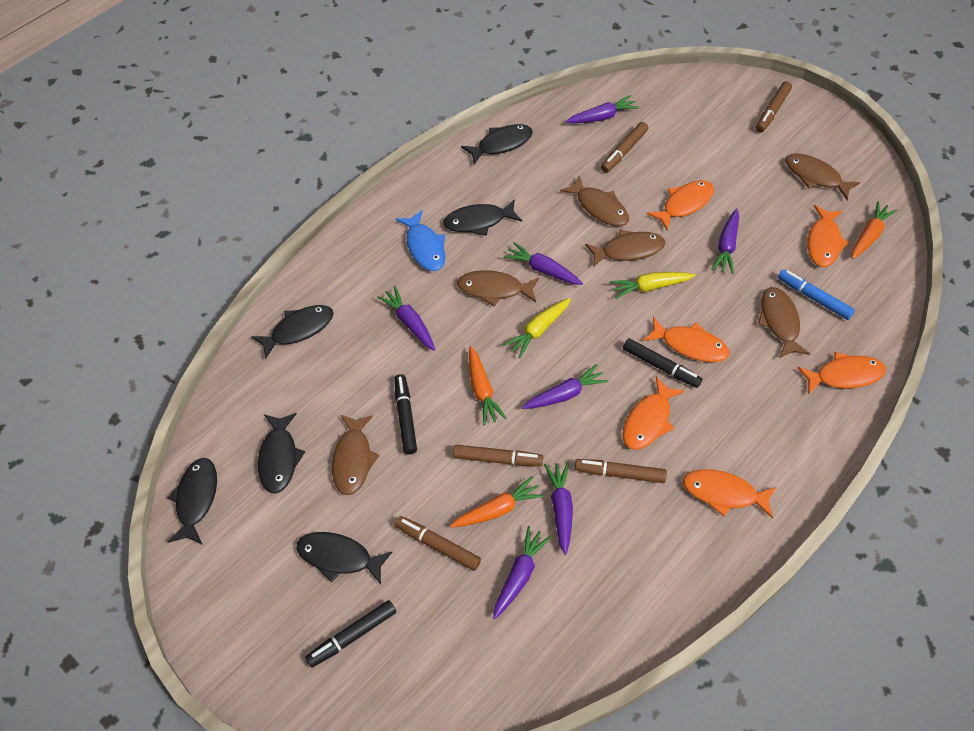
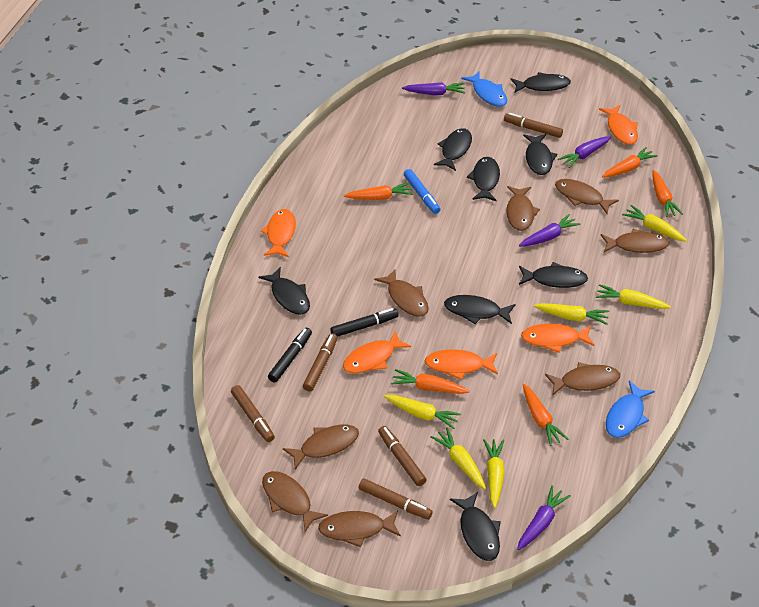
black fish: 6 -> 8
black marker: 3 -> 2
blue fish: 1 -> 2
brown fish: 6 -> 8
orange carrot: 3 -> 5
orange fish: 6 -> 5
purple carrot: 7 -> 4
yellow carrot: 2 -> 6

